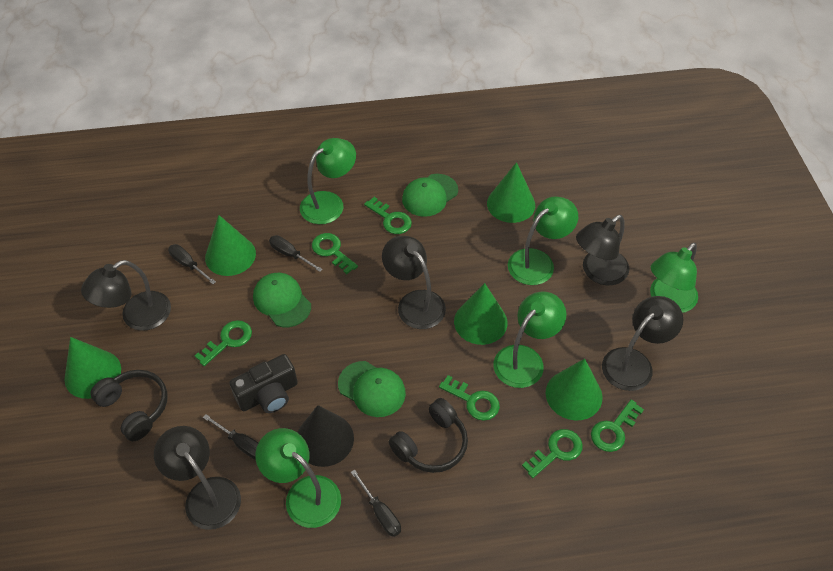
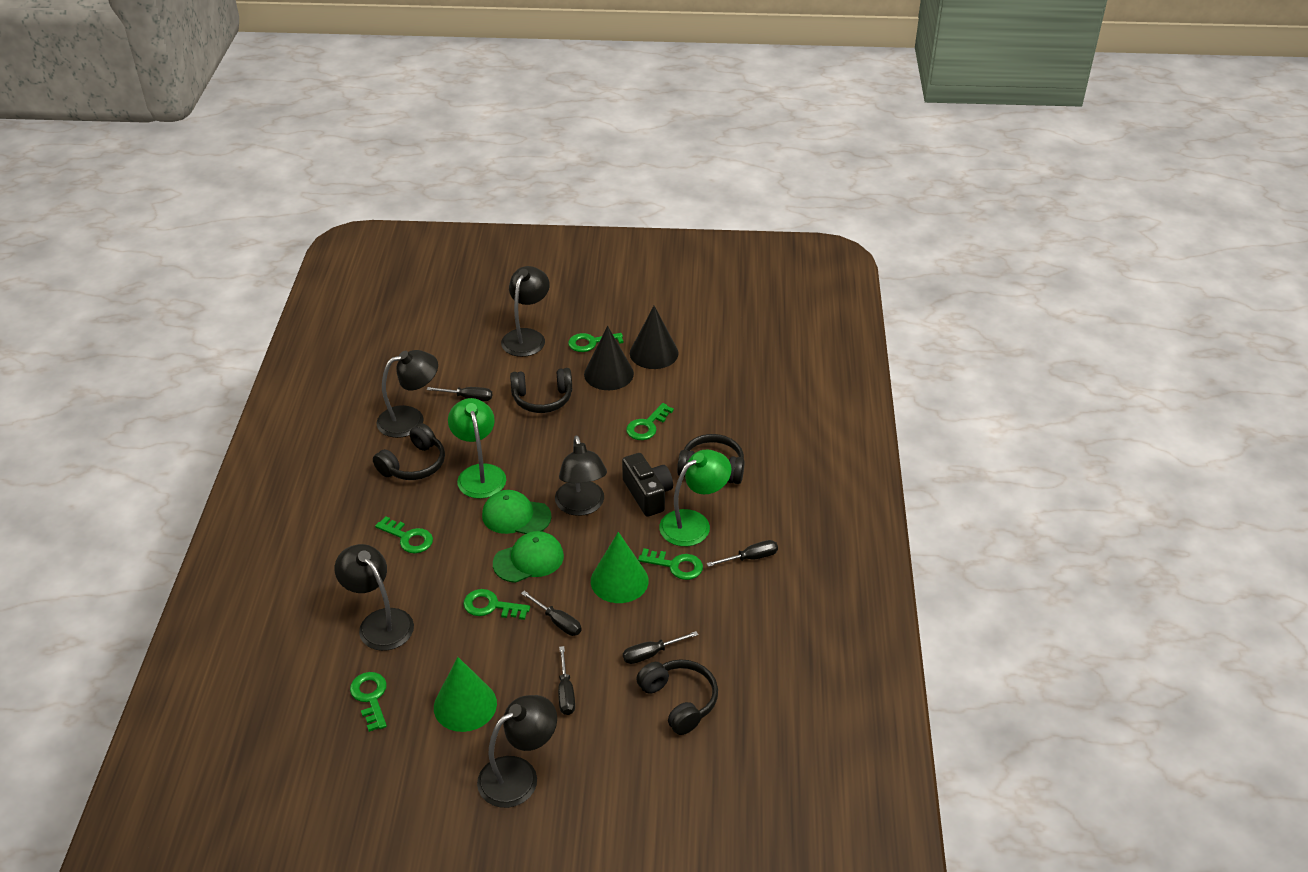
black cone: 1 -> 2
black headphones: 2 -> 4
black screwdriver: 4 -> 5
green cap: 3 -> 2
green cone: 5 -> 2
green lamp: 5 -> 2

